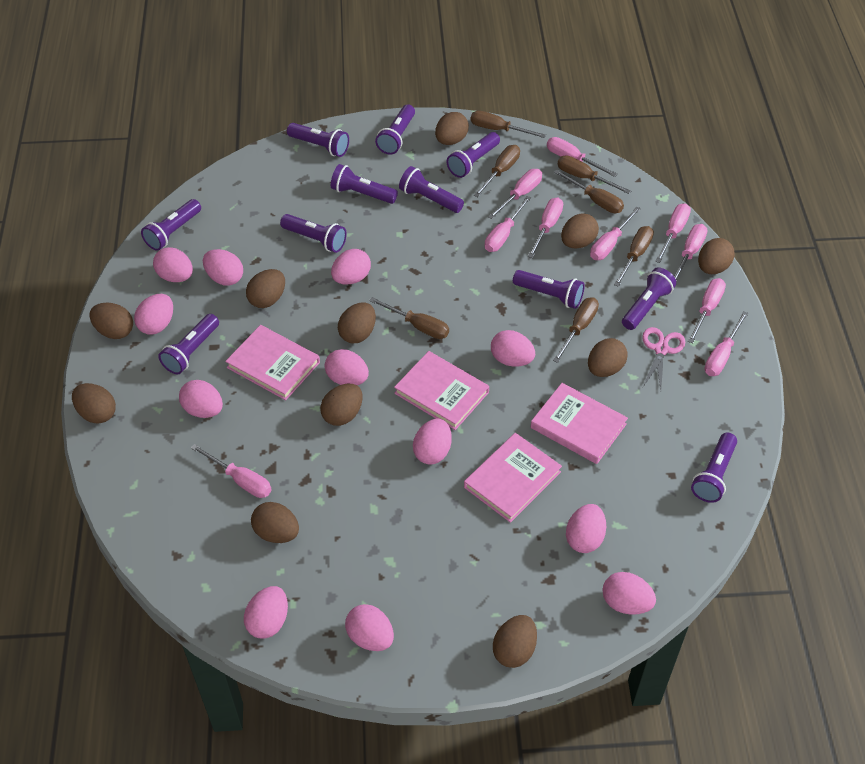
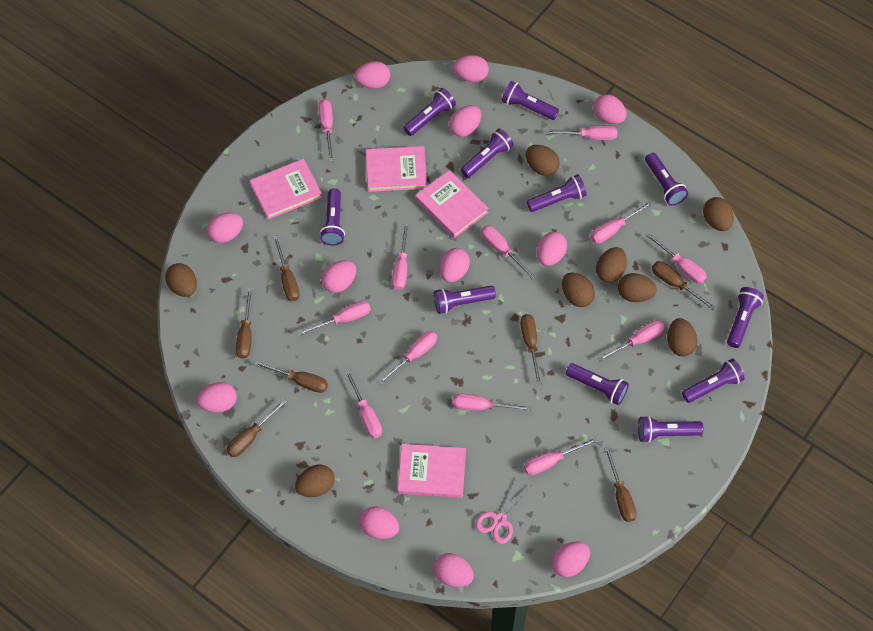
brown egg: 11 -> 8
pink screwdriver: 10 -> 12

